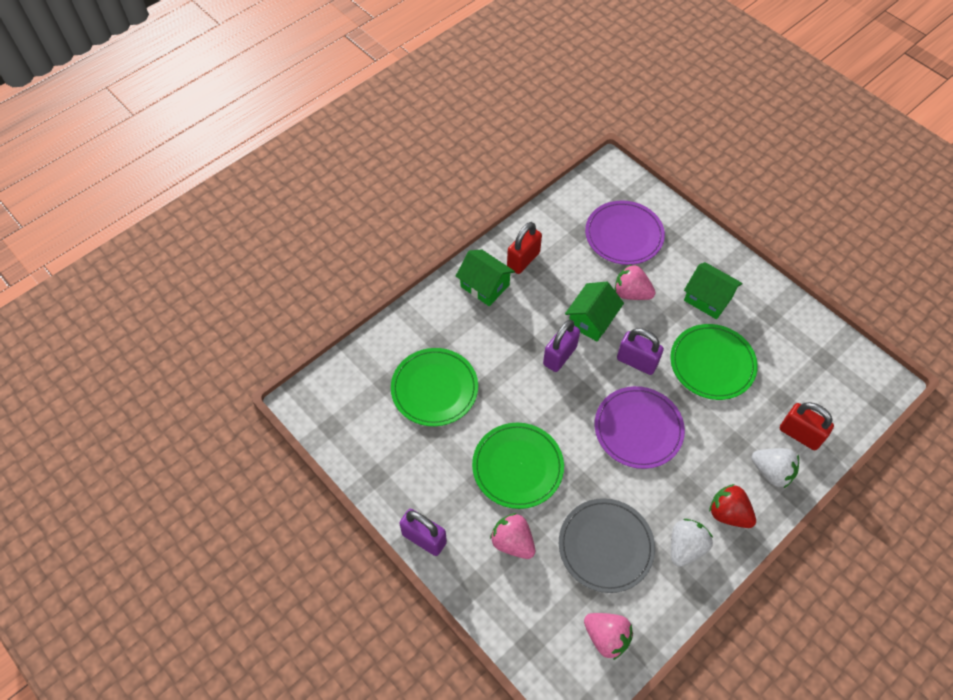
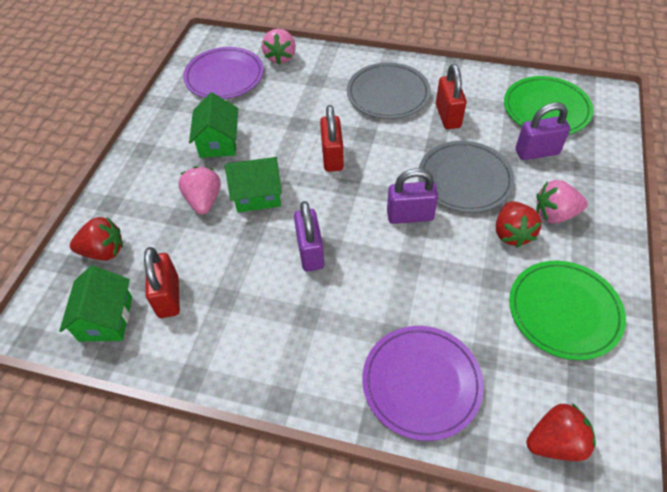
green plate: 3 -> 2
grey plate: 1 -> 2
red padlock: 2 -> 3
red strawberry: 1 -> 3
white strawberry: 2 -> 0

